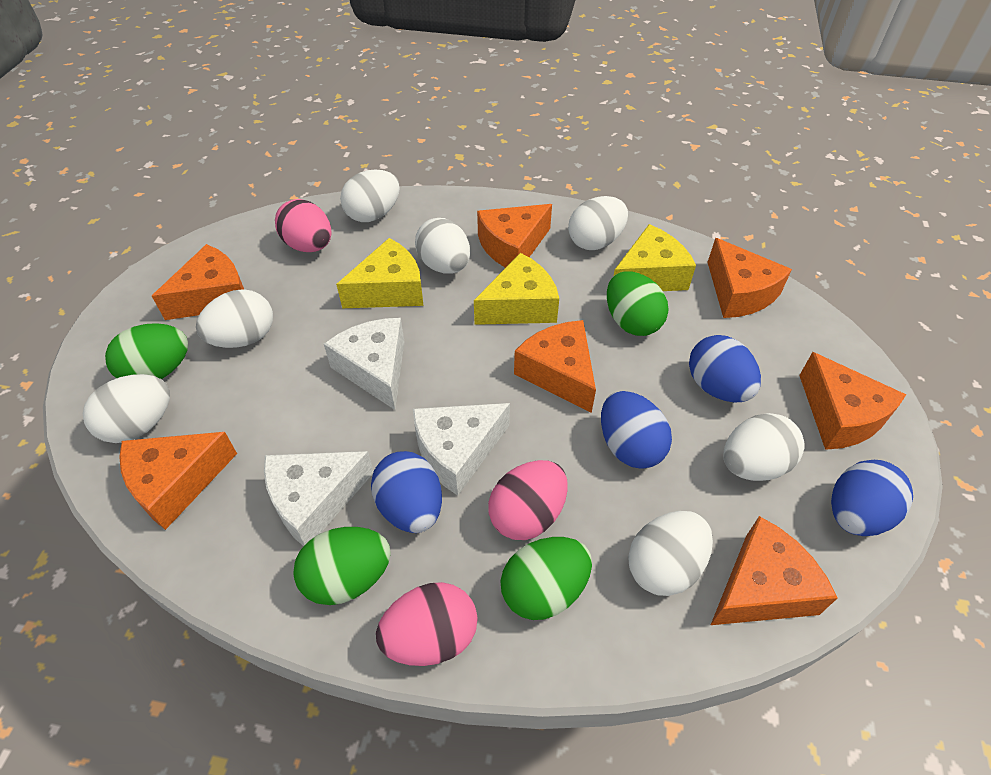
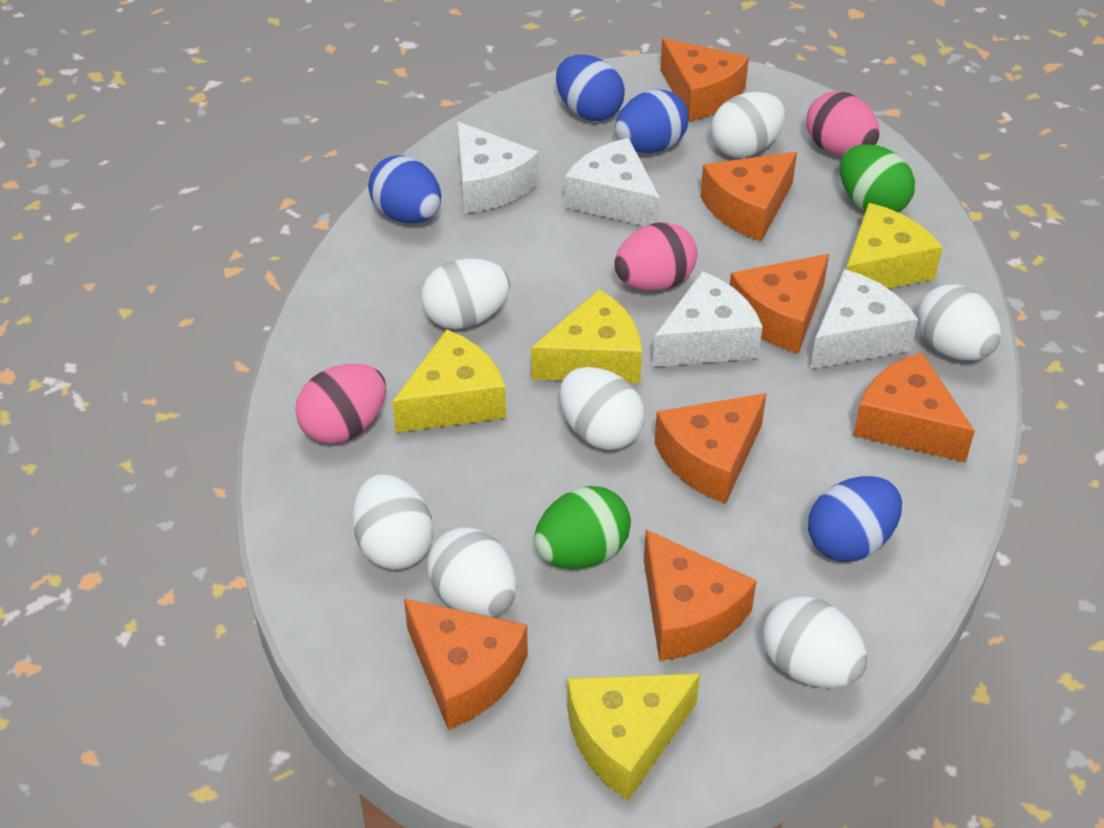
green egg: 4 -> 2
white cheese: 3 -> 4
yellow cheese: 3 -> 4

